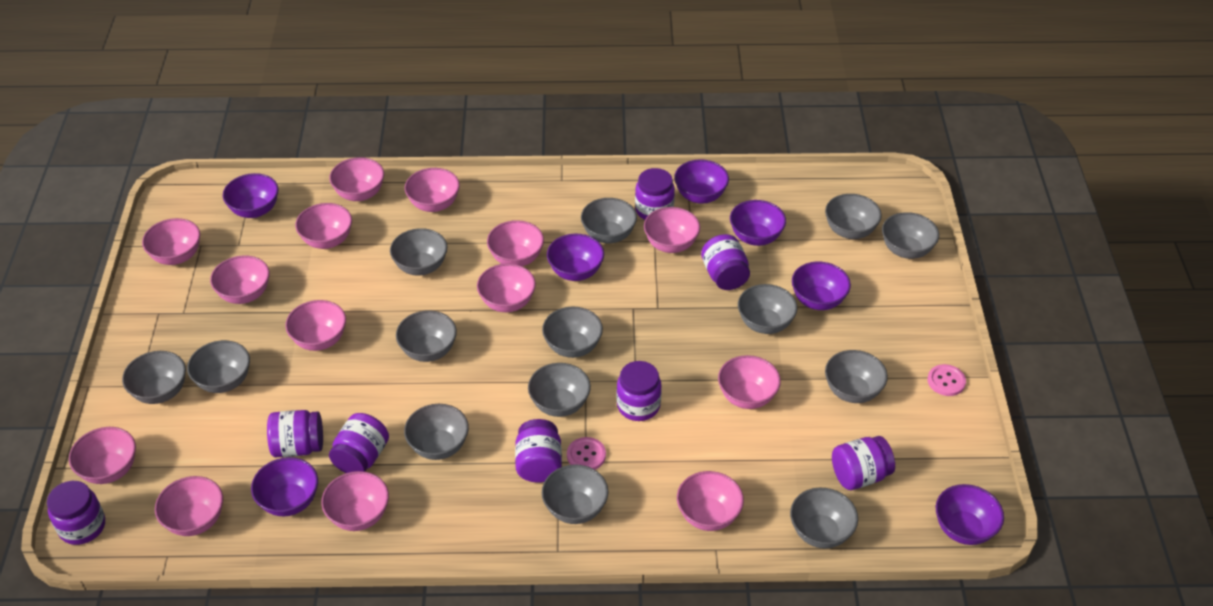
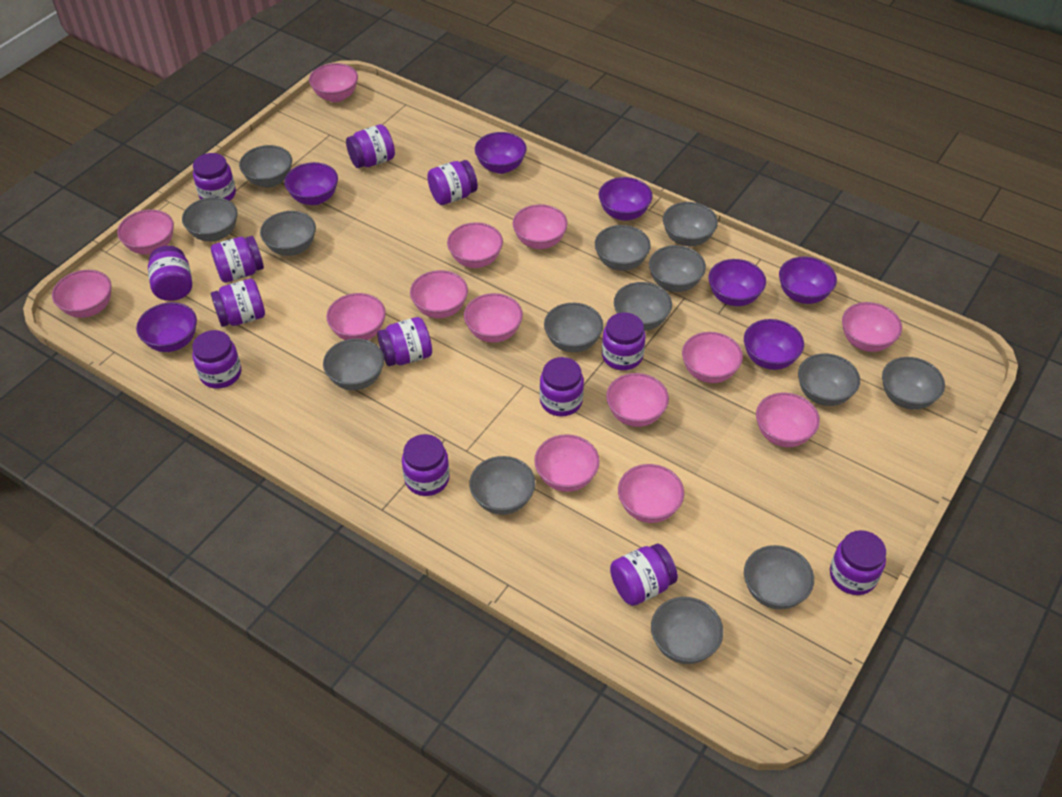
pink button: 2 -> 0
purple jar: 8 -> 13

